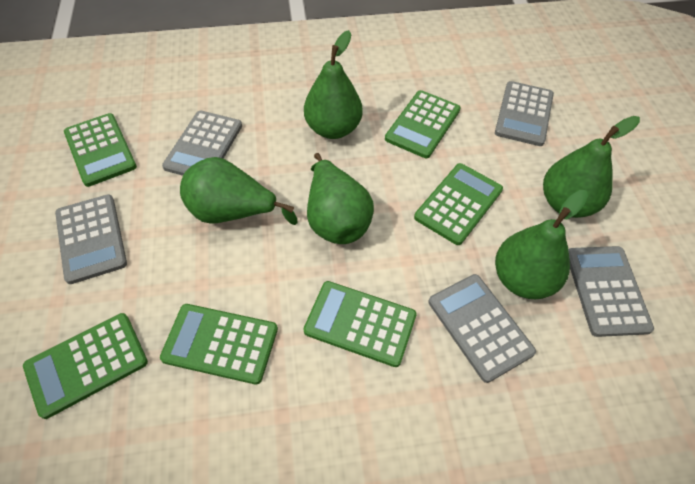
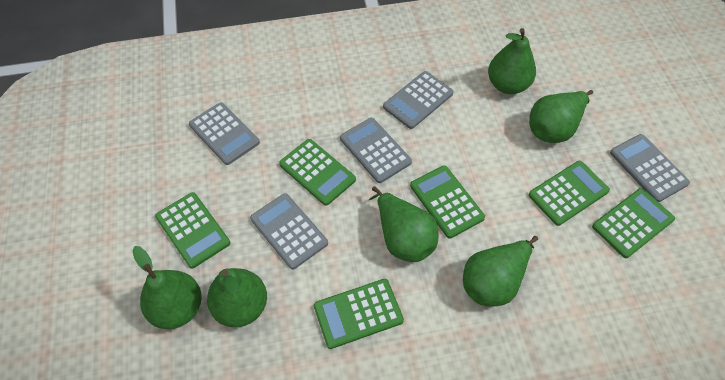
green pear: 5 -> 6

